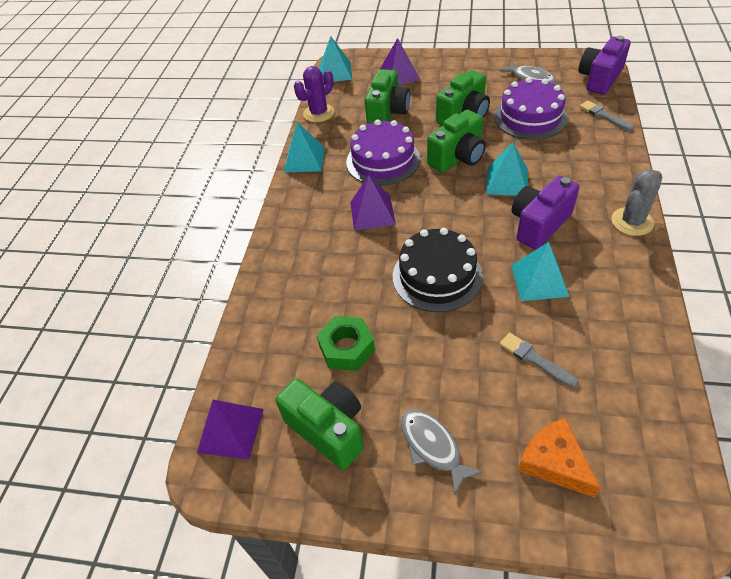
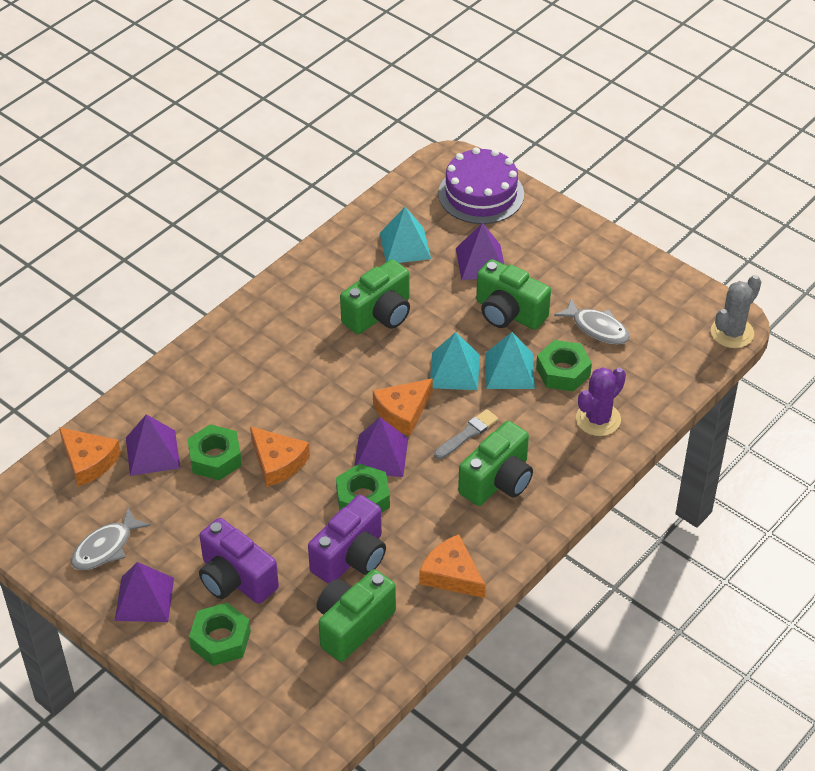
black cake: 1 -> 0
green nut: 1 -> 4
grey brush: 2 -> 1
orange cheese: 1 -> 4
purple cake: 2 -> 1
purple pyramid: 3 -> 4
turquoise pyramid: 4 -> 3

